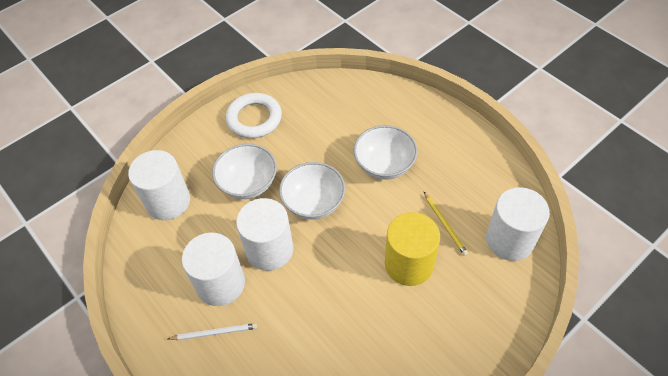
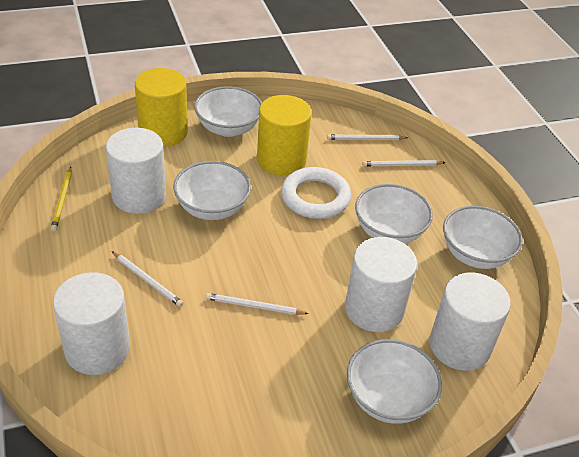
white bowl: 3 -> 5
white pencil: 1 -> 4
yellow cylinder: 1 -> 2

